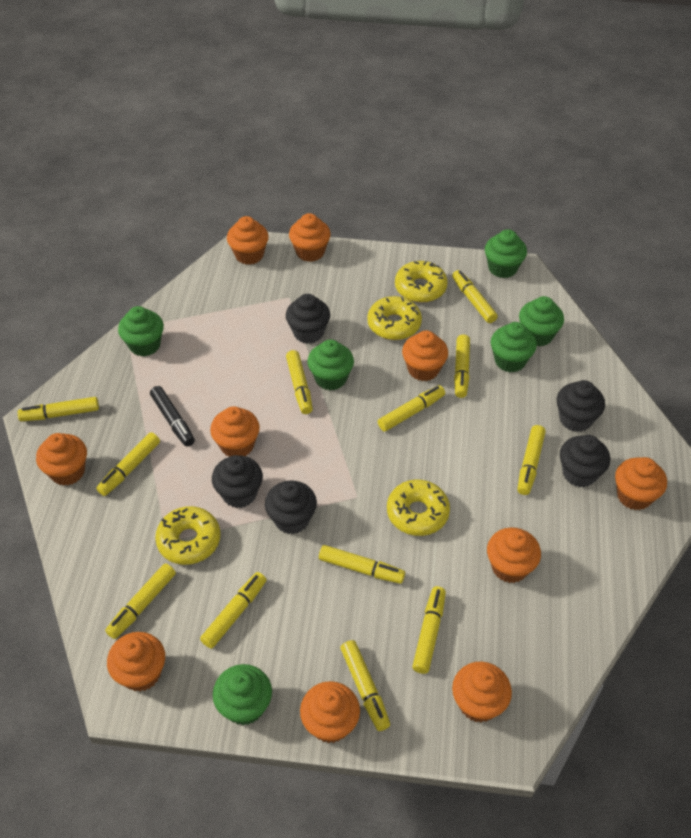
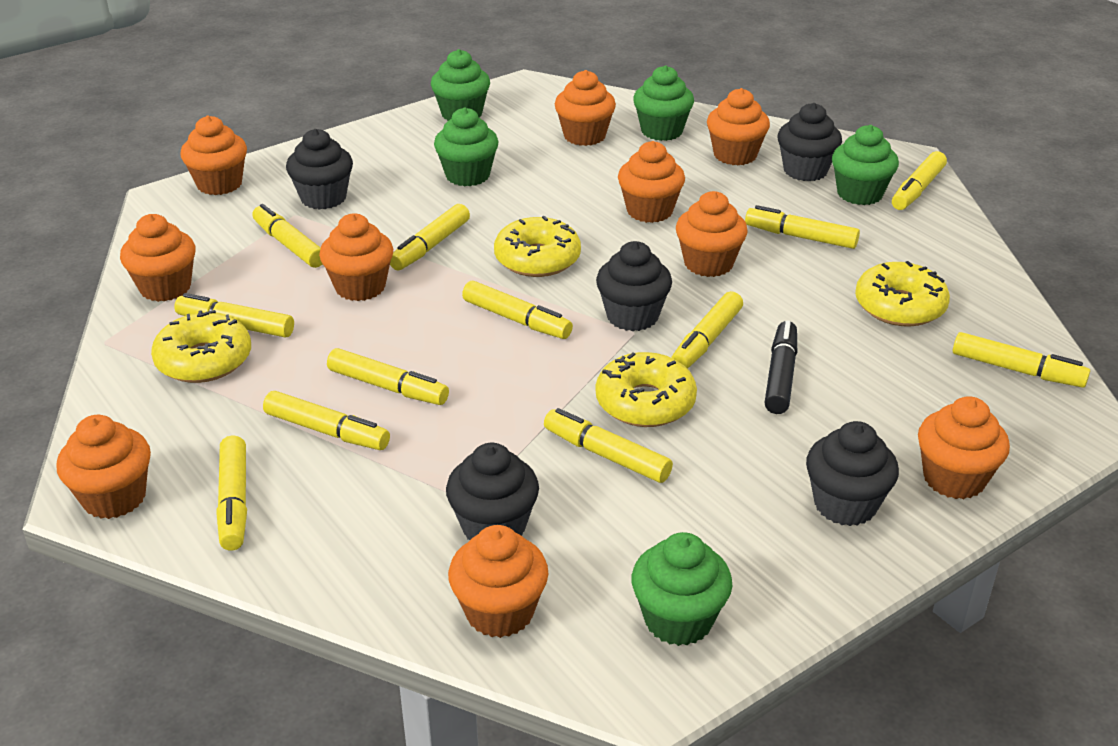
green cupcake: 6 -> 5

